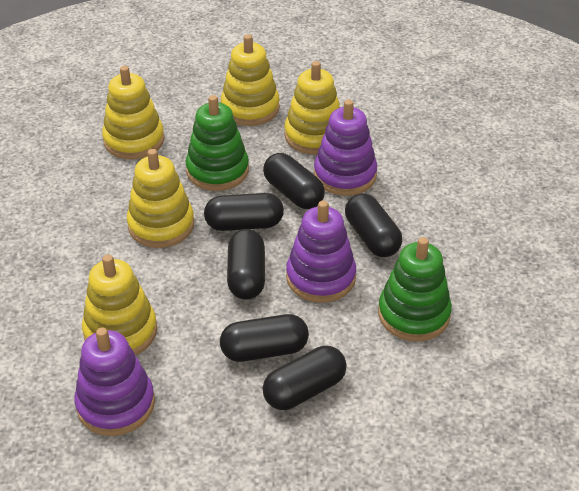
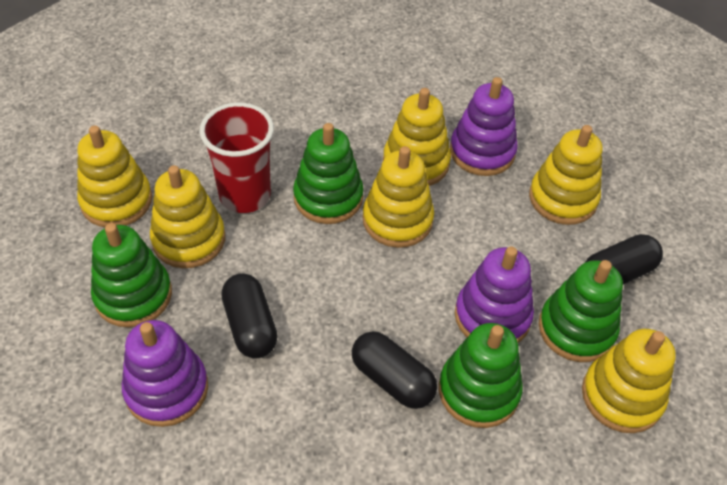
black capsule: 6 -> 3
green stacking toy: 2 -> 4
red cup: 0 -> 1
yellow stacking toy: 5 -> 6

